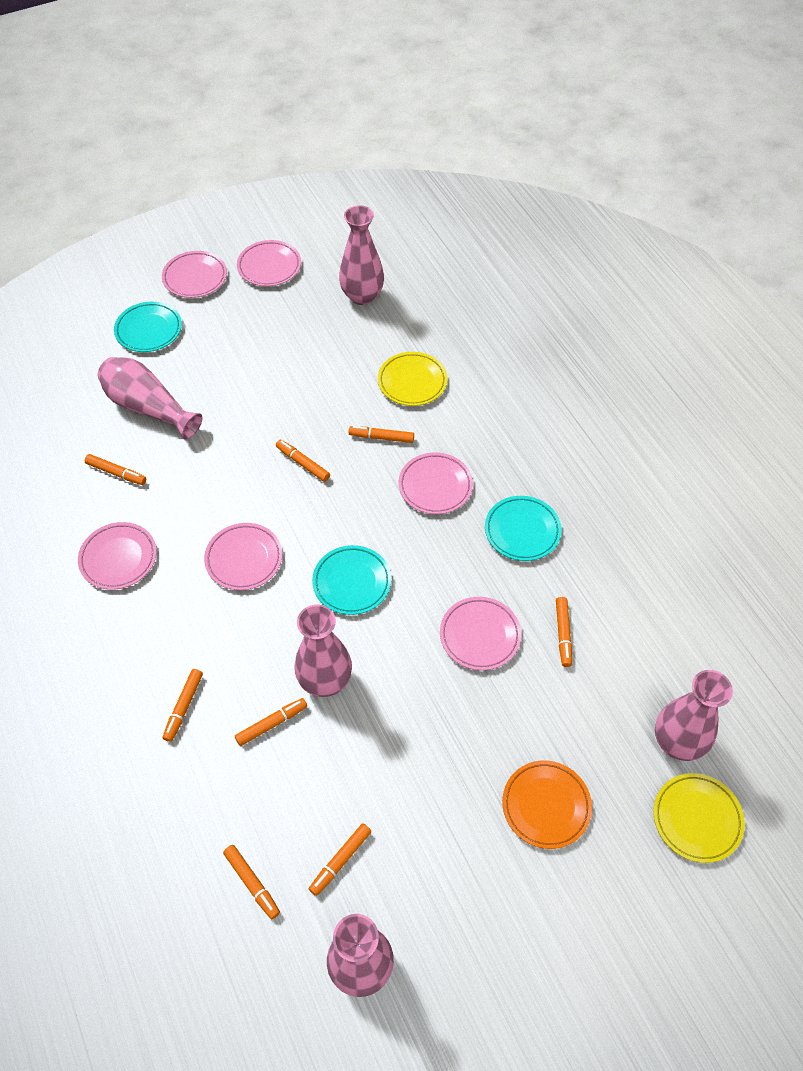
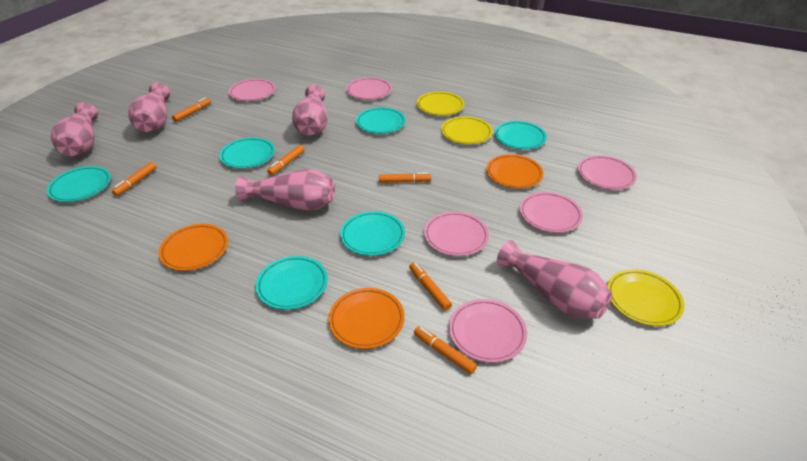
orange marker: 8 -> 6
orange plate: 1 -> 3
turquoise plate: 3 -> 6
yellow plate: 2 -> 3

